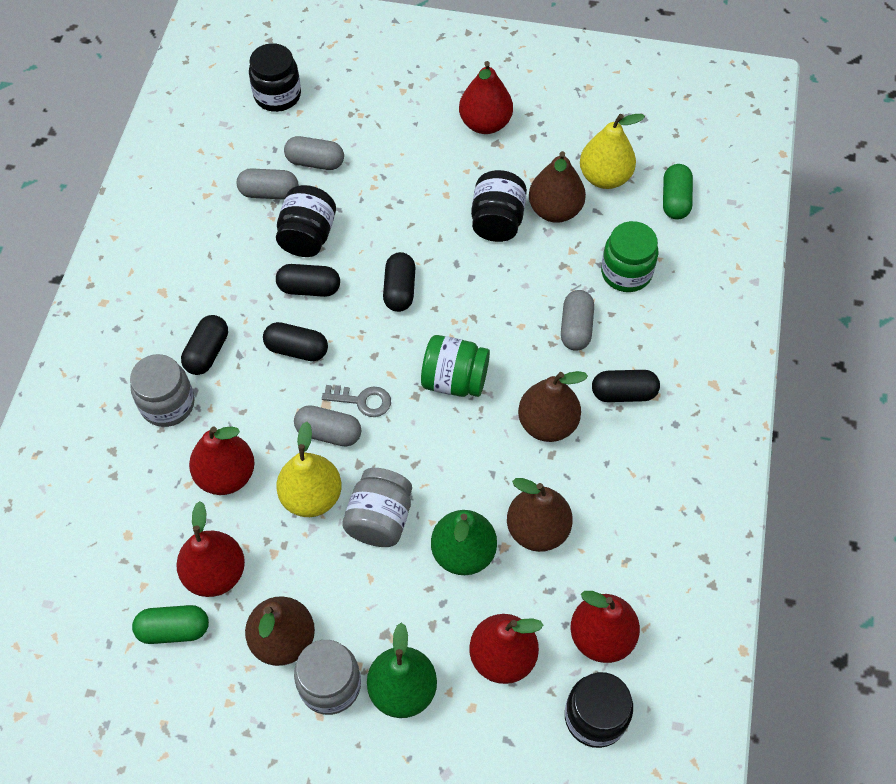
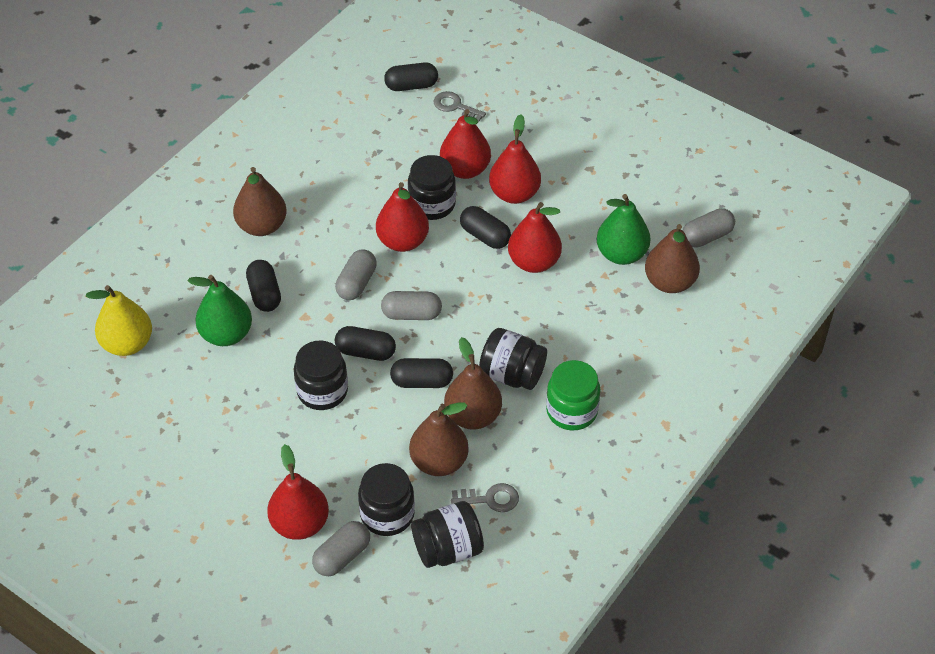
black jar: 4 -> 5
green capsule: 2 -> 0
green jar: 2 -> 1
grey jar: 3 -> 0
grey key: 1 -> 2
yellow pear: 2 -> 1

